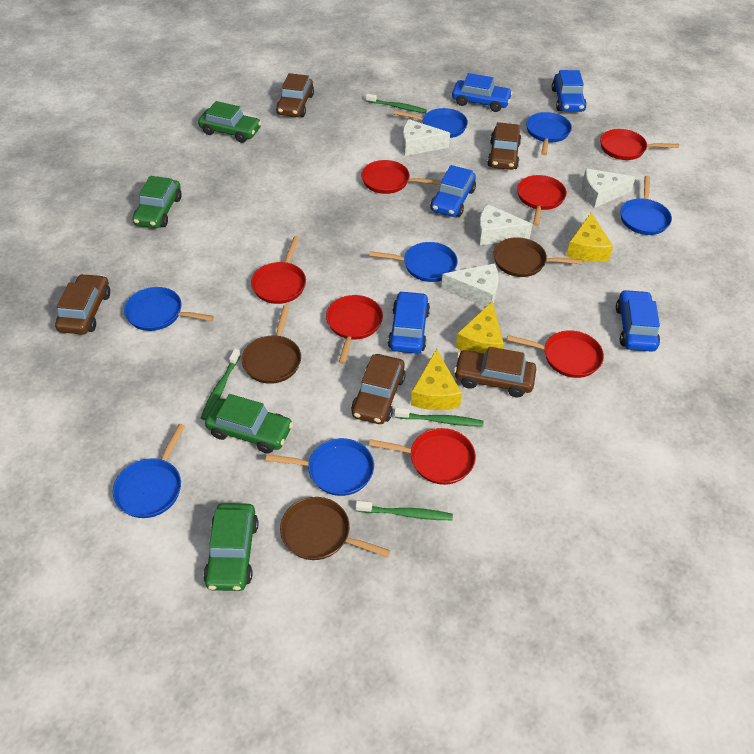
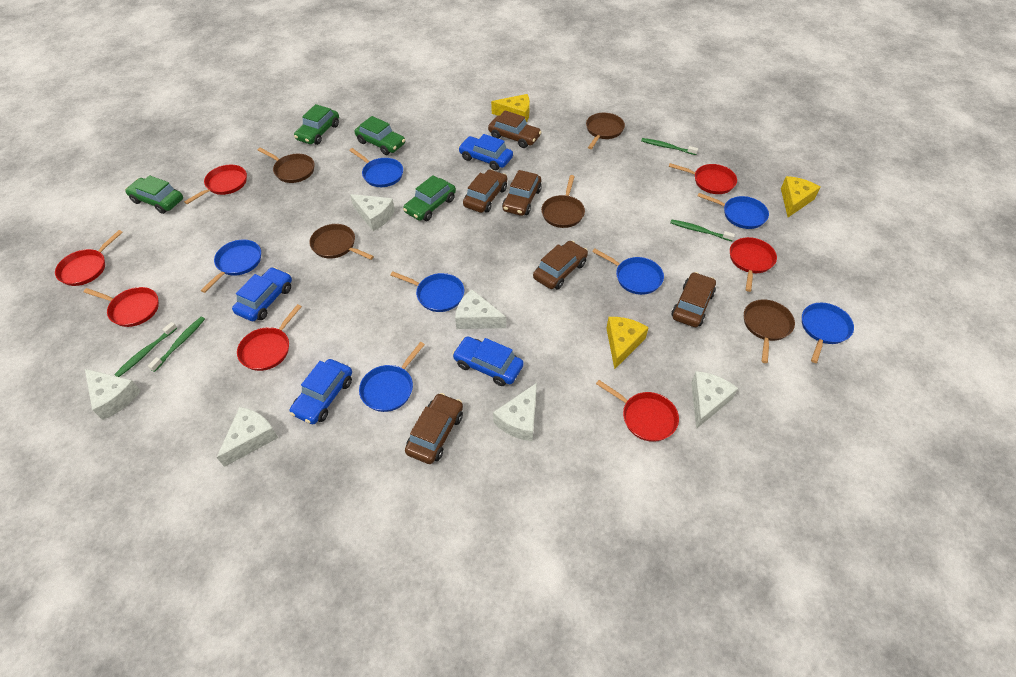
blue car: 5 -> 4
brown car: 5 -> 6
brown pan: 3 -> 5
white cheese: 4 -> 6

